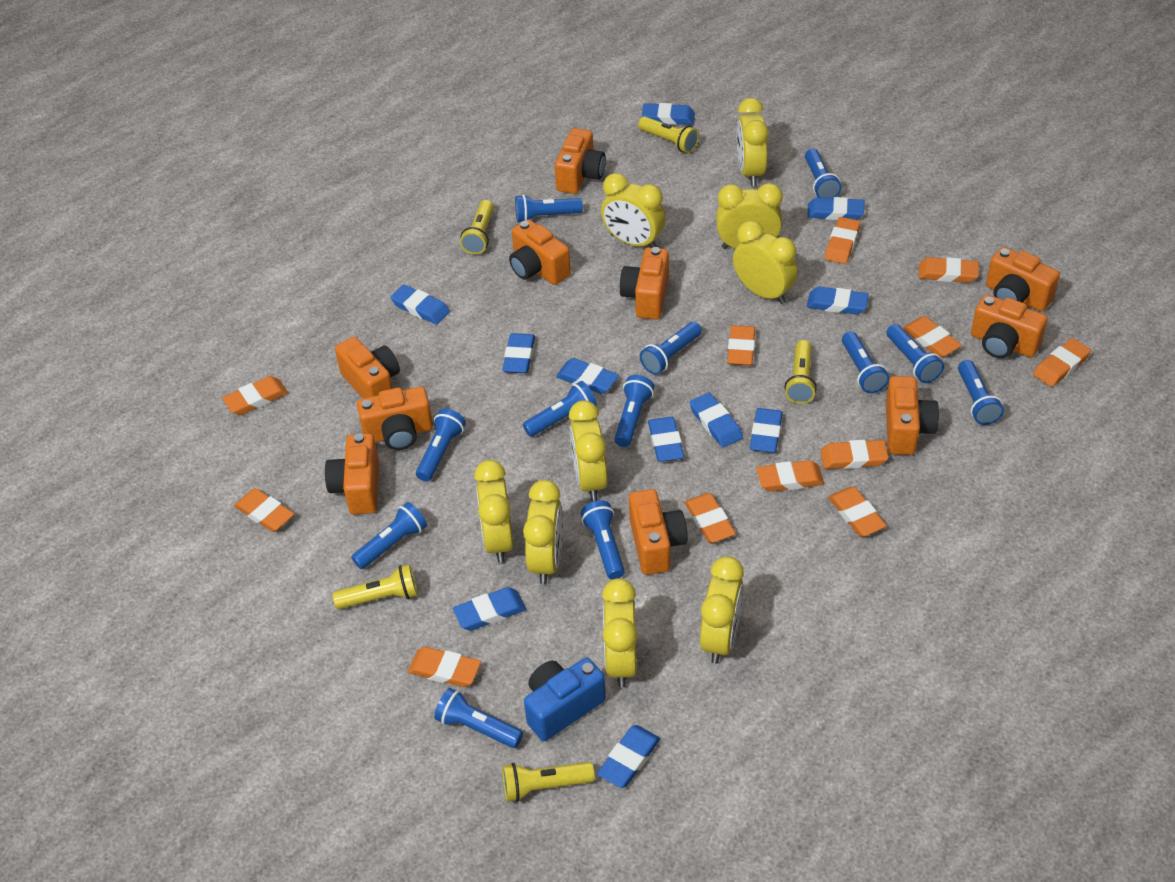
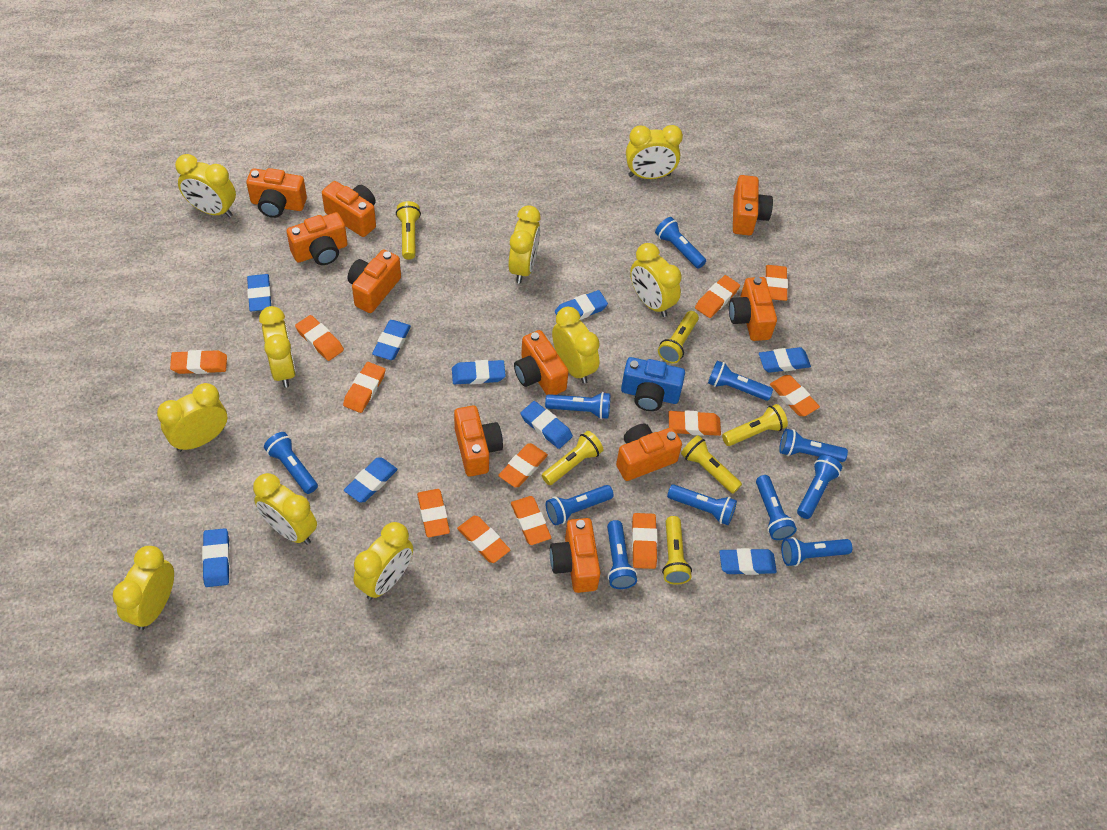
blue eraser: 11 -> 9
blue flashlight: 12 -> 11
yellow clock: 9 -> 10
yellow flashlight: 5 -> 6

